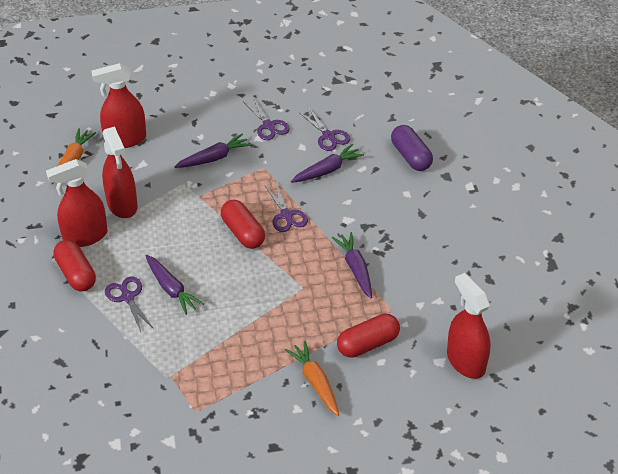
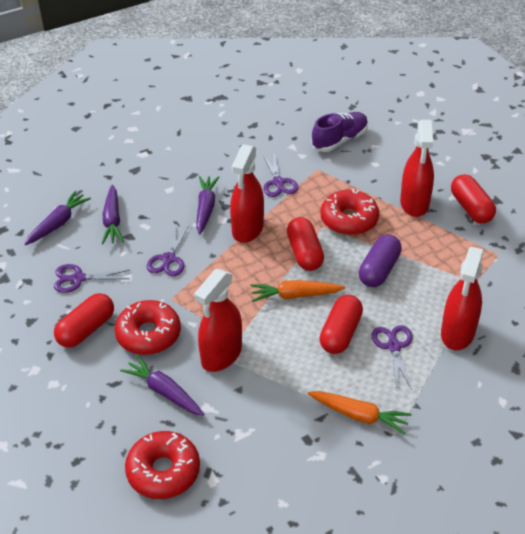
purple shoe: 0 -> 1
red capsule: 3 -> 4
red donut: 0 -> 3

